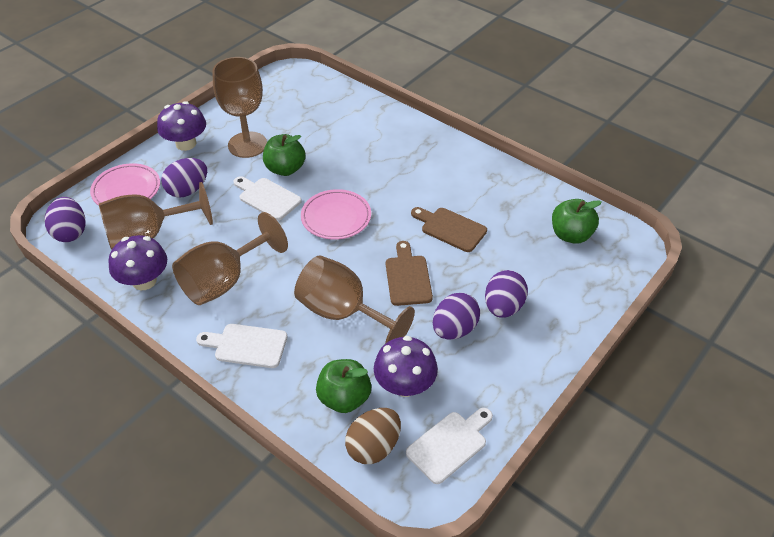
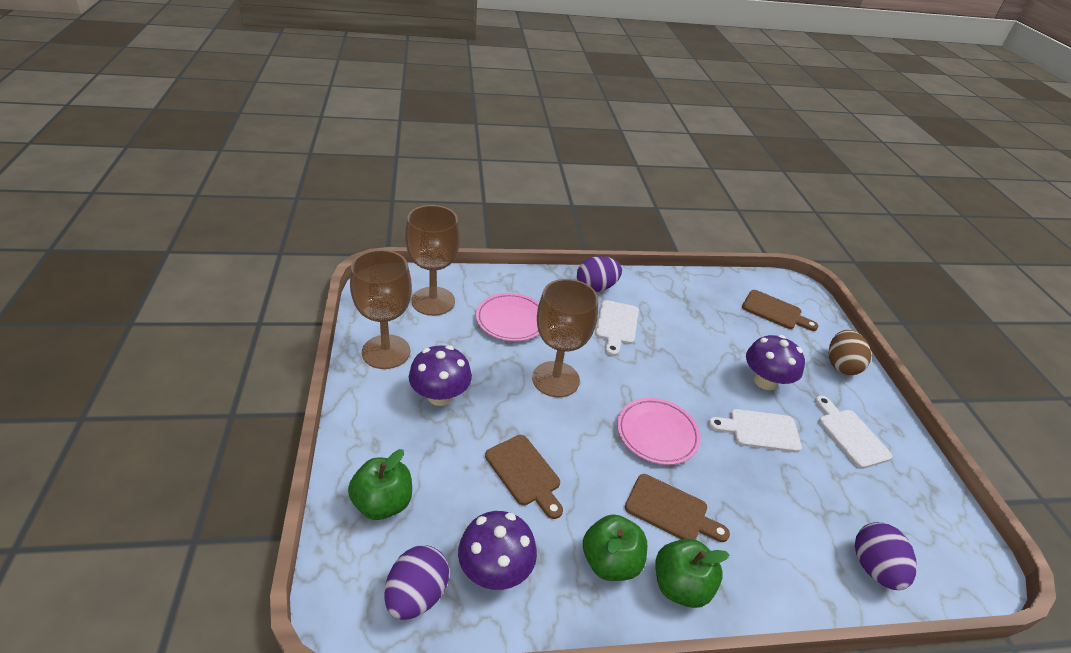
brown cutting board: 2 -> 3
brown goblet: 4 -> 3
purple egg: 4 -> 3

